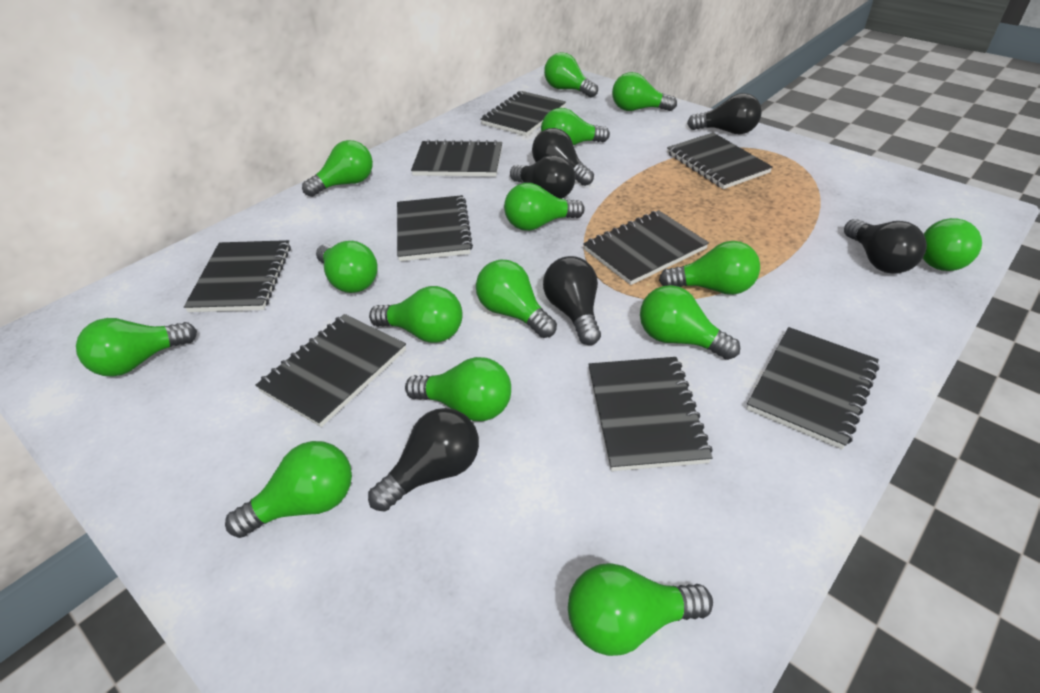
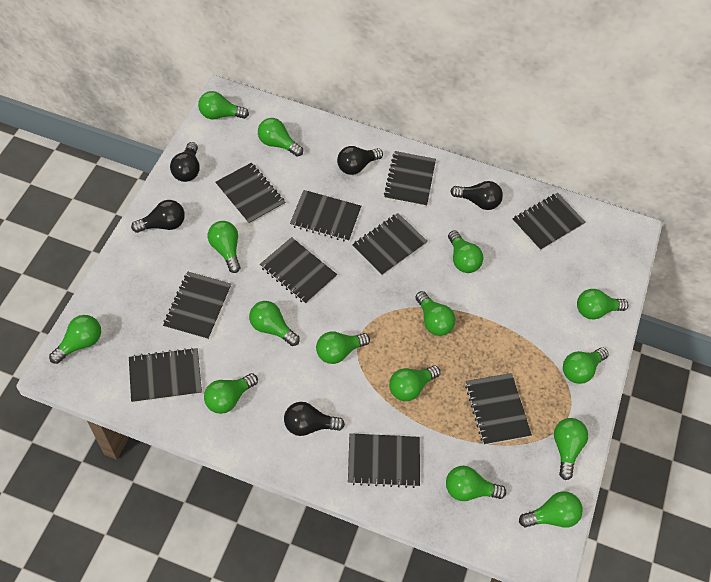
black light bulb: 6 -> 5
black notebook: 9 -> 10

